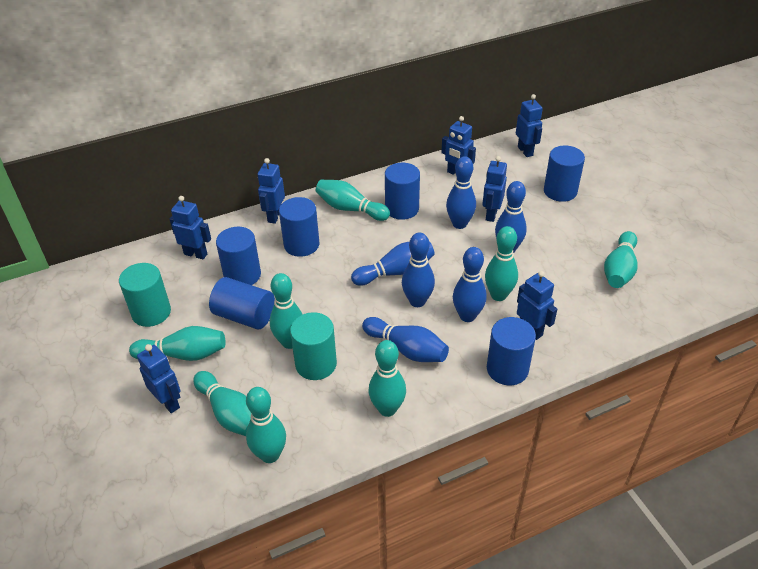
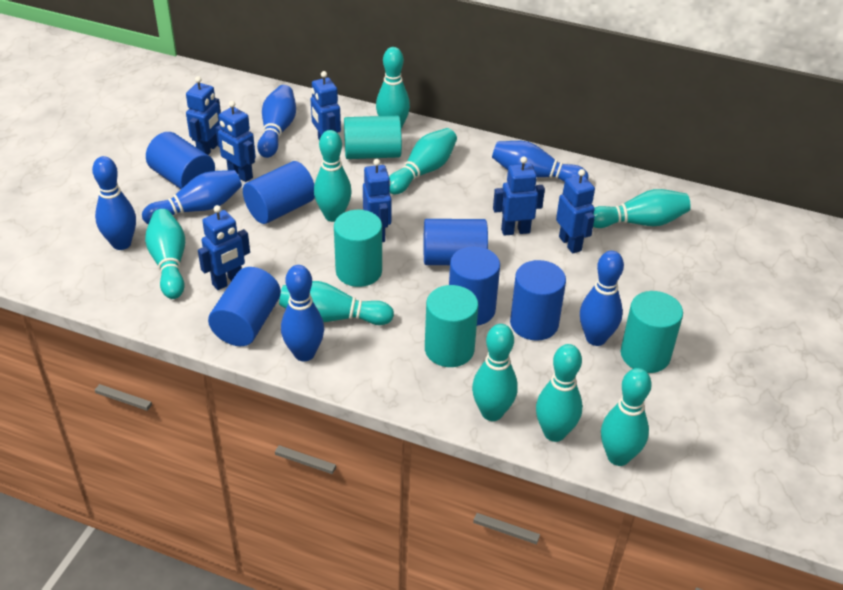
turquoise bowling pin: 8 -> 9
turquoise cylinder: 2 -> 4

